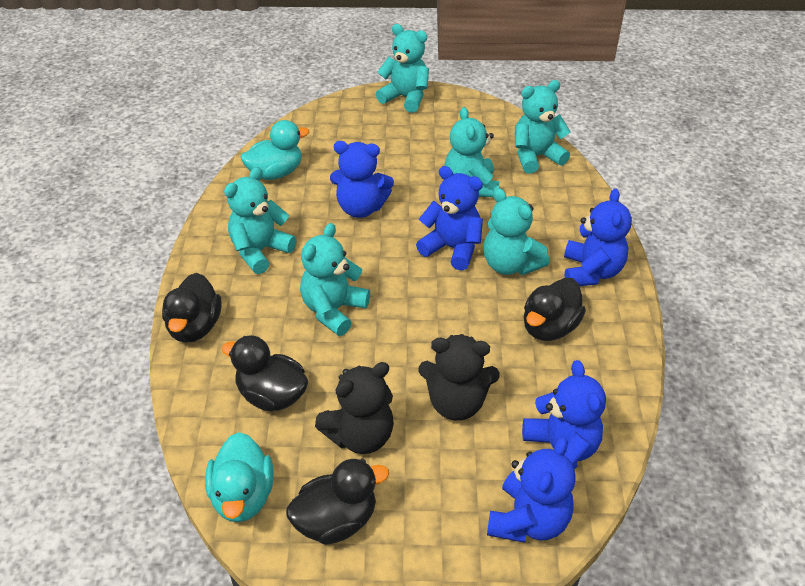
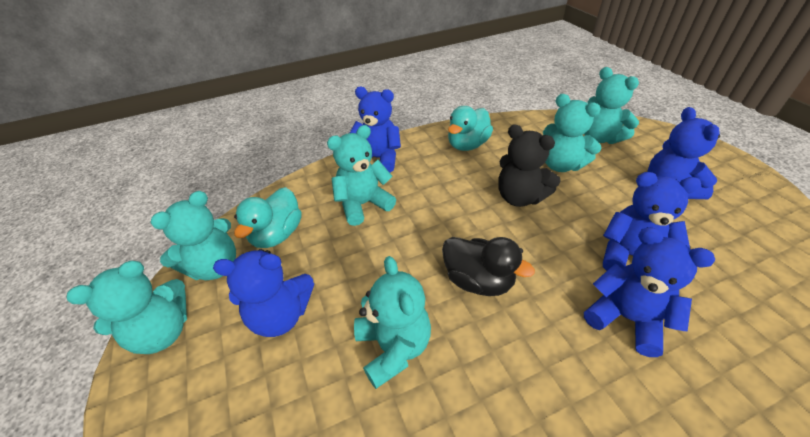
black duck: 4 -> 1
black teddy bear: 2 -> 1

